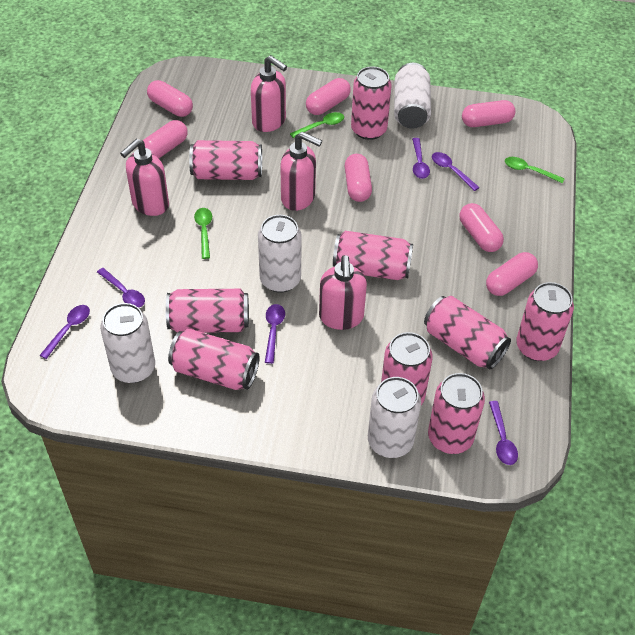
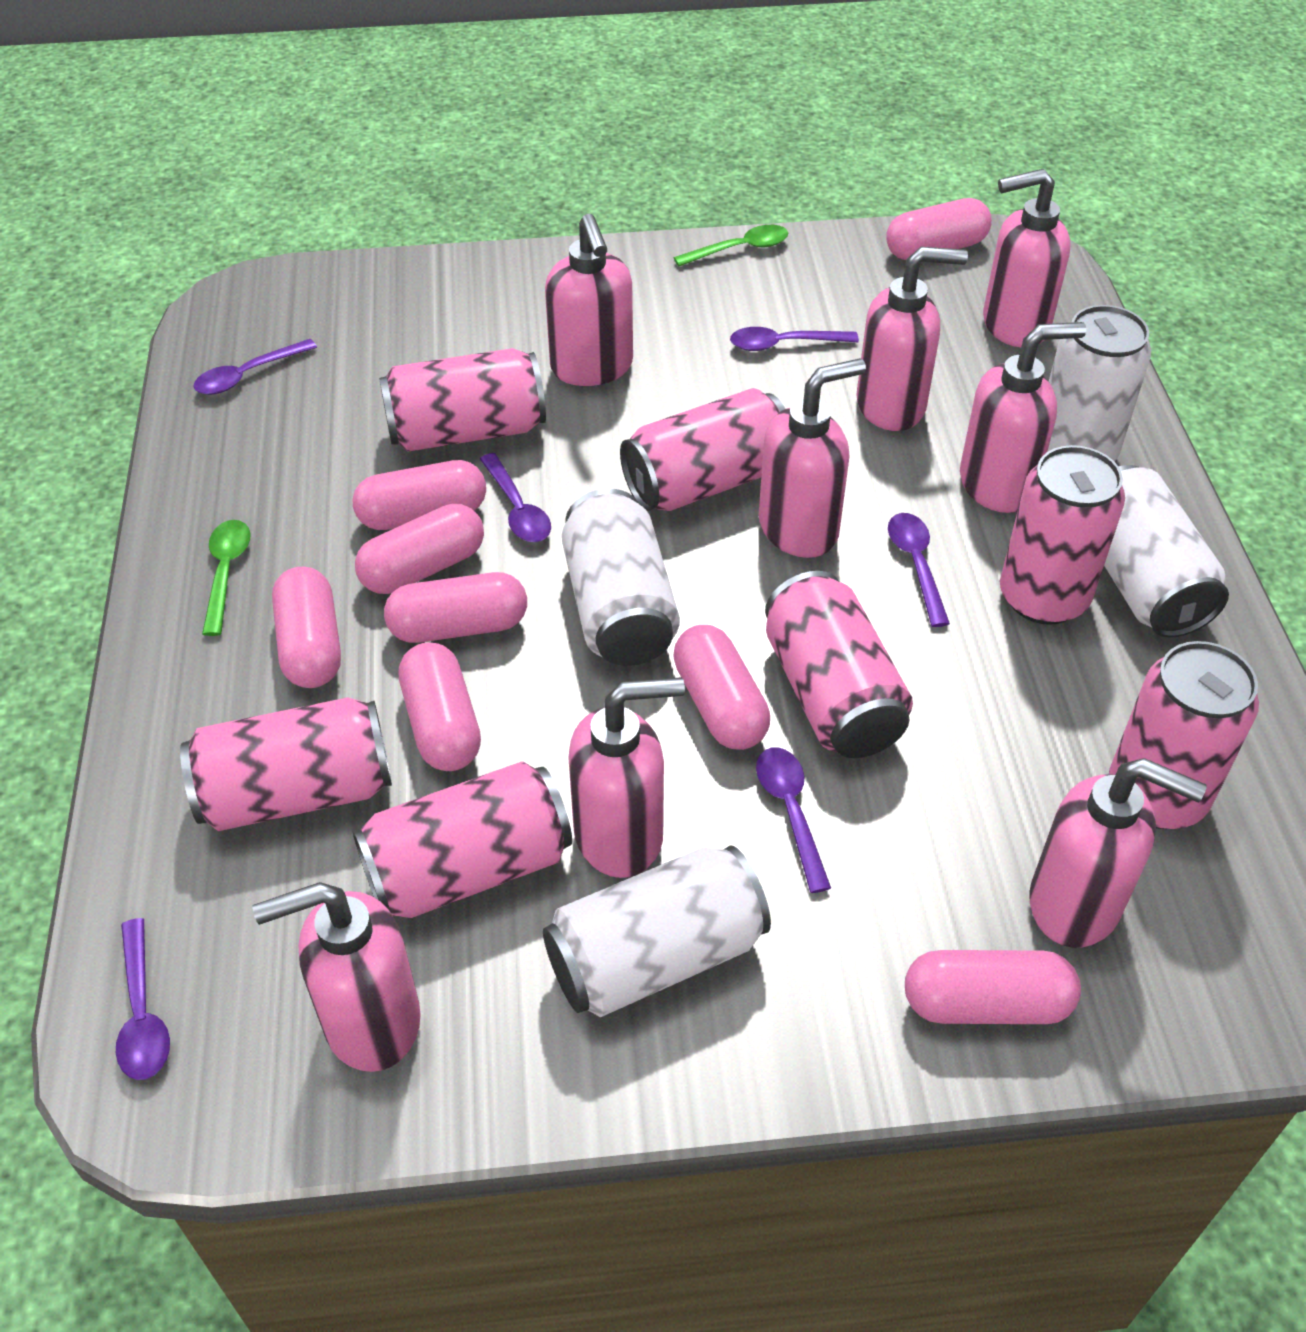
green spoon: 3 -> 2
pink can: 9 -> 7
pink capsule: 7 -> 8
pink soap dispenser: 4 -> 8

